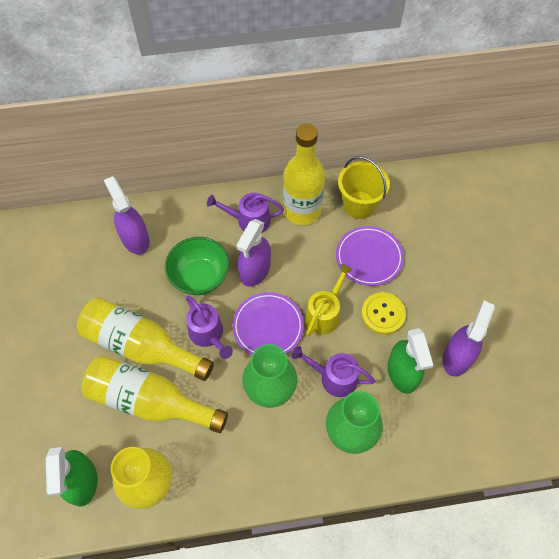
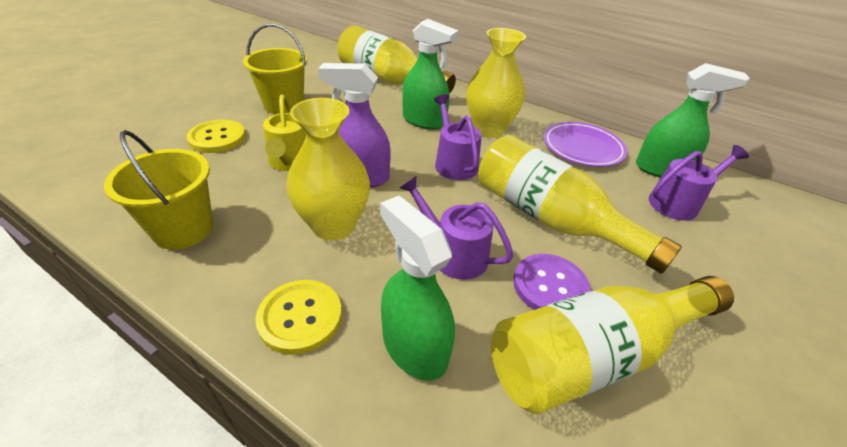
green bowl: 1 -> 0
green spray bottle: 2 -> 3
green vase: 2 -> 0
purple button: 0 -> 1
purple plate: 2 -> 1
purple spray bottle: 3 -> 1
yellow bucket: 1 -> 2
yellow button: 1 -> 2
yellow vase: 1 -> 2

